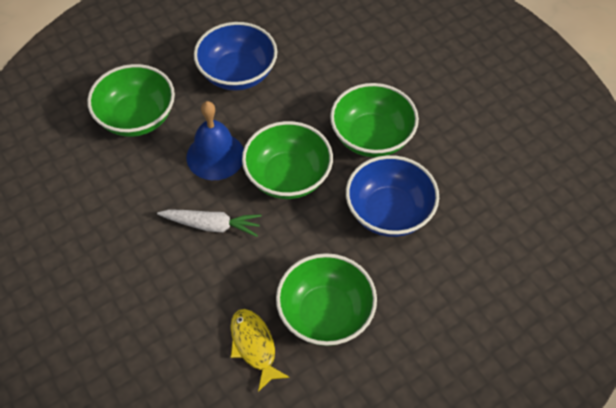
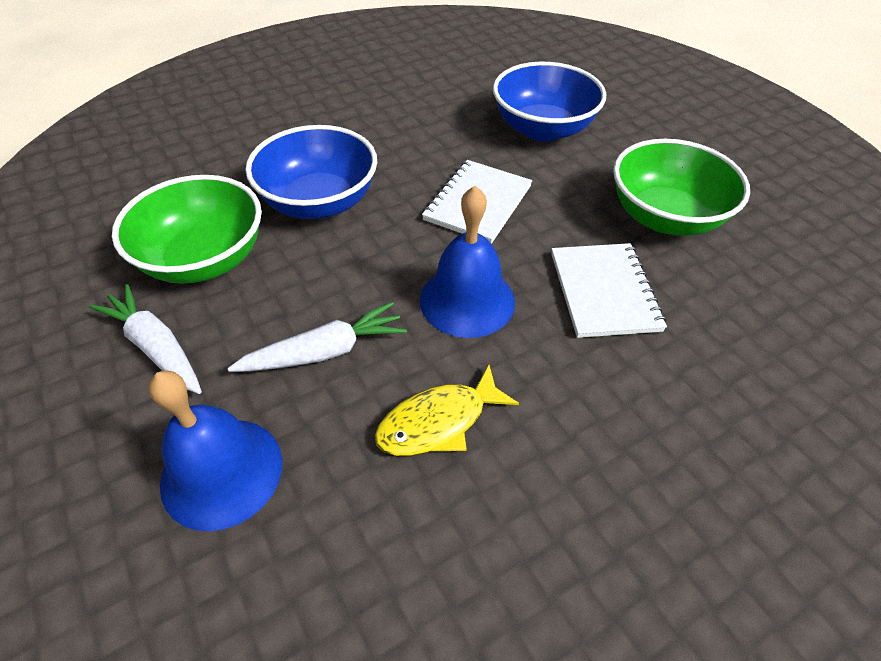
blue bell: 1 -> 2
green bowl: 4 -> 2
white carrot: 1 -> 2
white notebook: 0 -> 2

